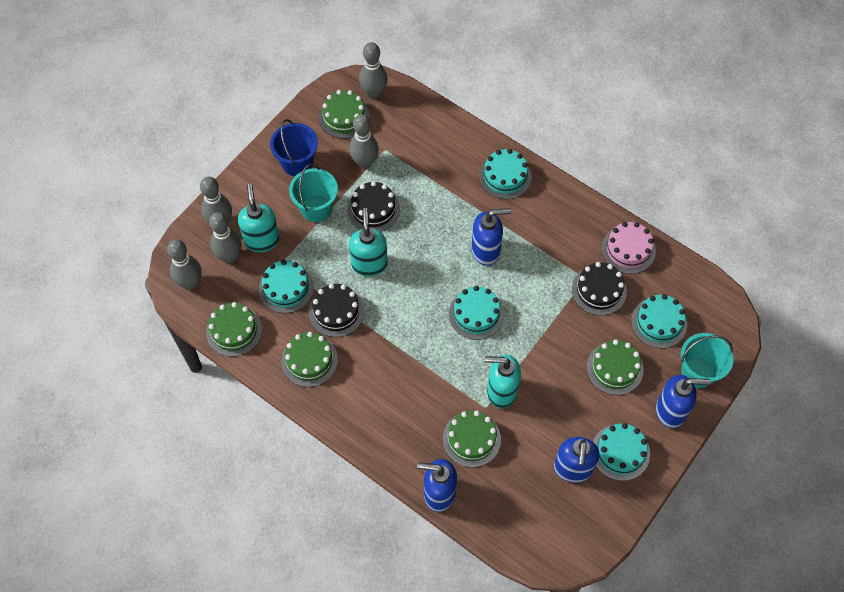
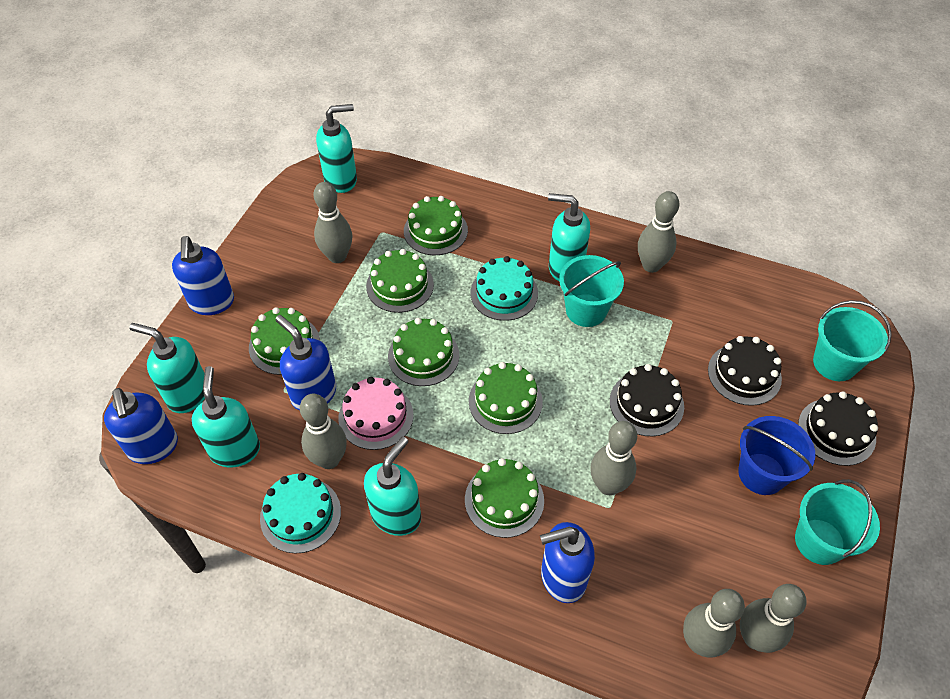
green cake: 5 -> 6
grey bowling pin: 5 -> 6
turquoise bucket: 2 -> 3
turquoise cake: 5 -> 2
turquoise soap dispenser: 3 -> 5

